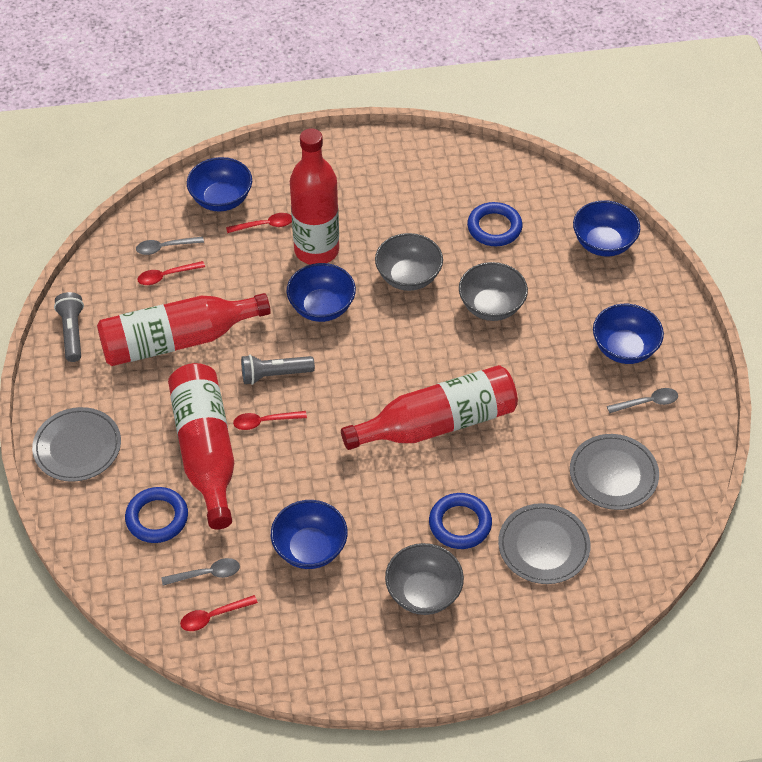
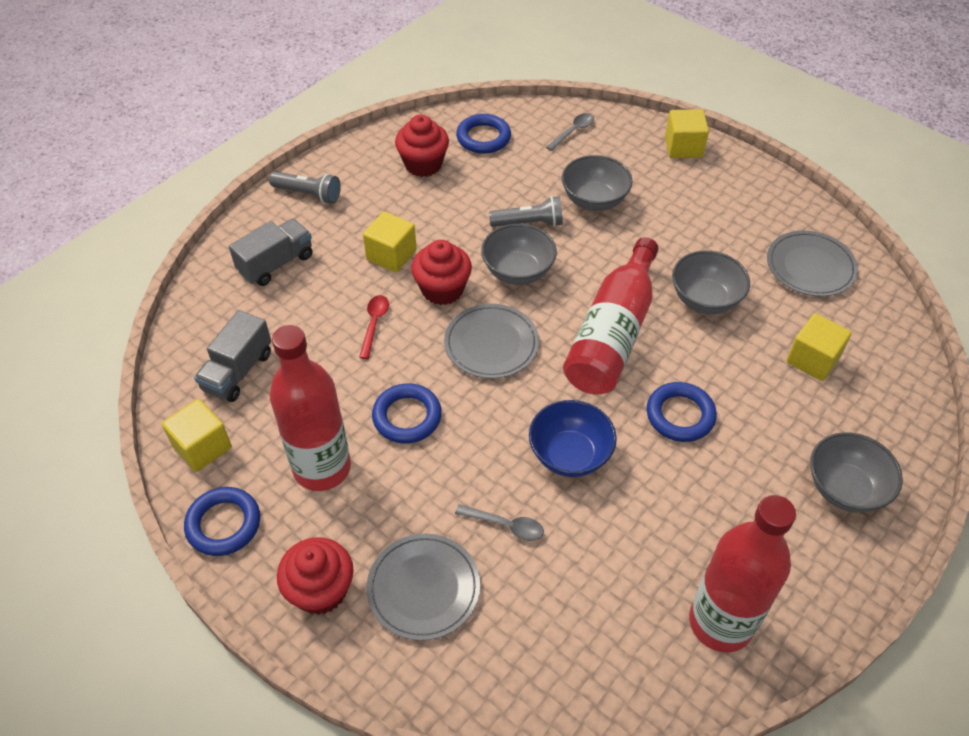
blue bowl: 5 -> 1
blue ring: 3 -> 4
grey bowl: 3 -> 4
grey spoon: 3 -> 2
grey truck: 0 -> 2
red bottle: 4 -> 3
red cupcake: 0 -> 3
red spoon: 4 -> 1
yellow cube: 0 -> 4

